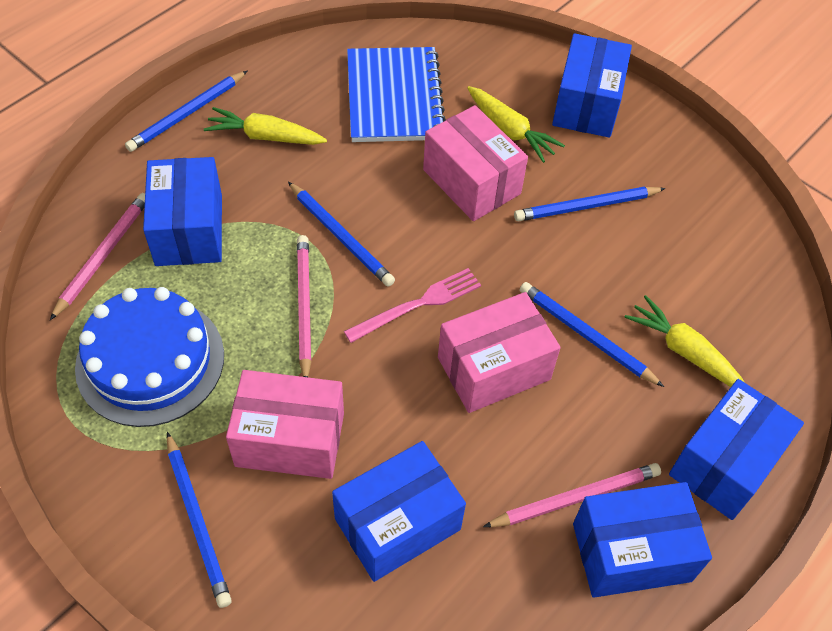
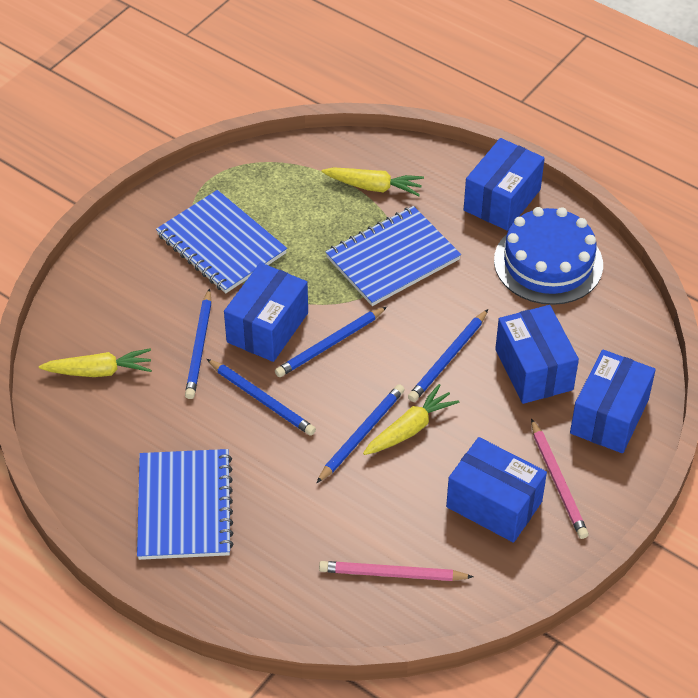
blue notebook: 1 -> 3
pink box: 3 -> 0
pink fork: 1 -> 0
pink pencil: 3 -> 2

